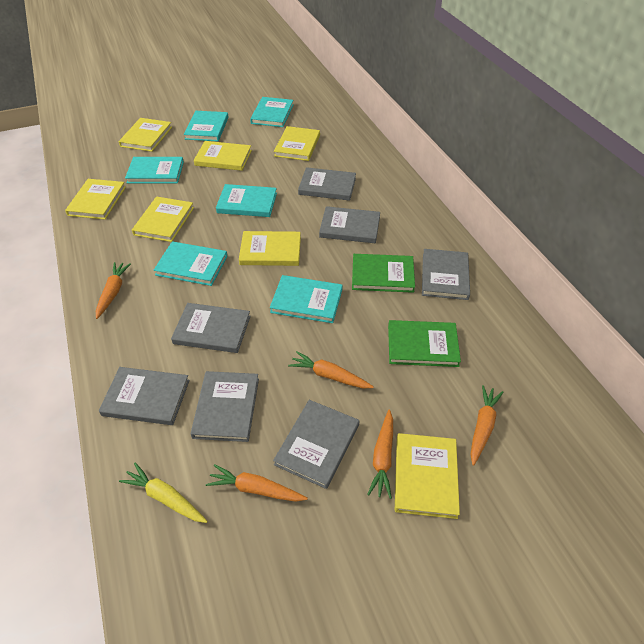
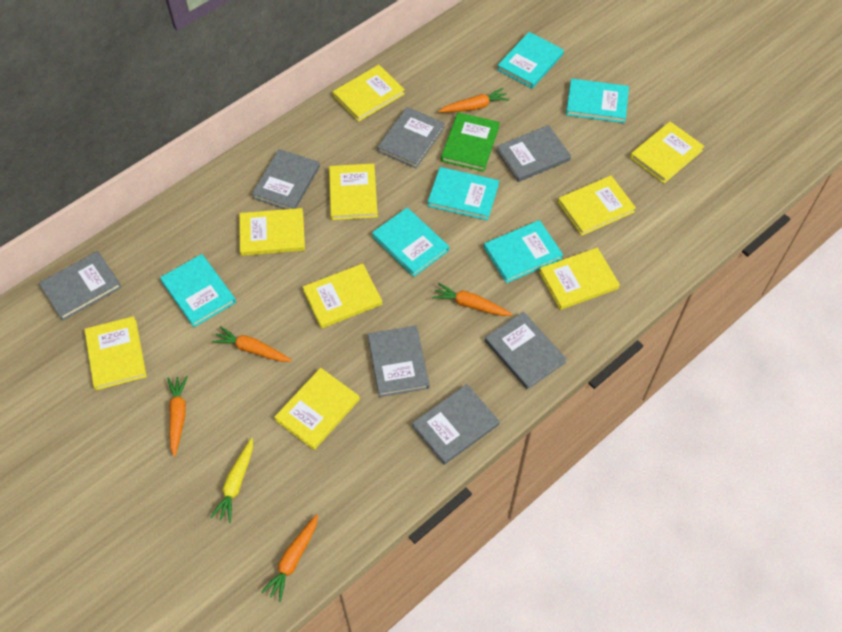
green book: 2 -> 1
yellow book: 7 -> 9

